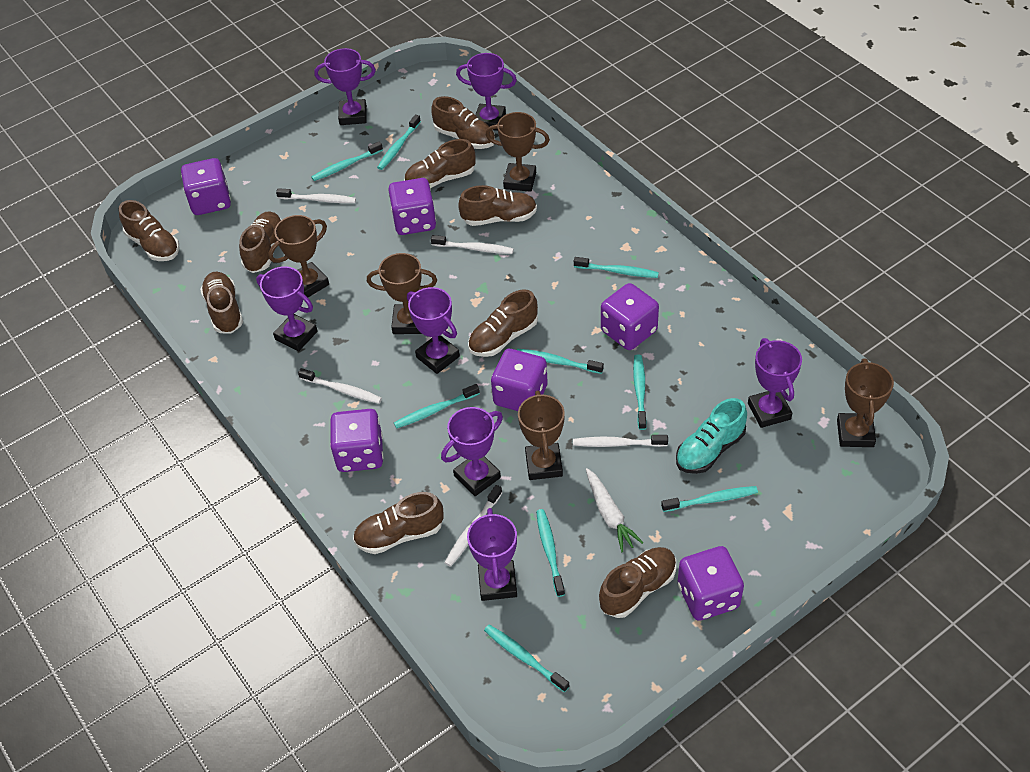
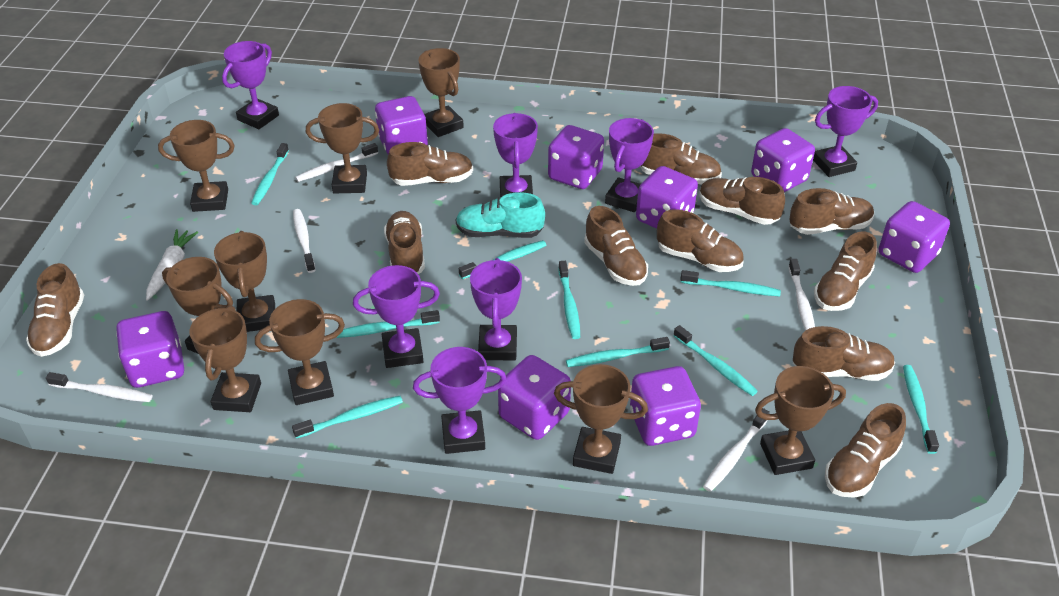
brown shoe: 9 -> 11
brown trophy: 5 -> 9
purple dice: 6 -> 8

